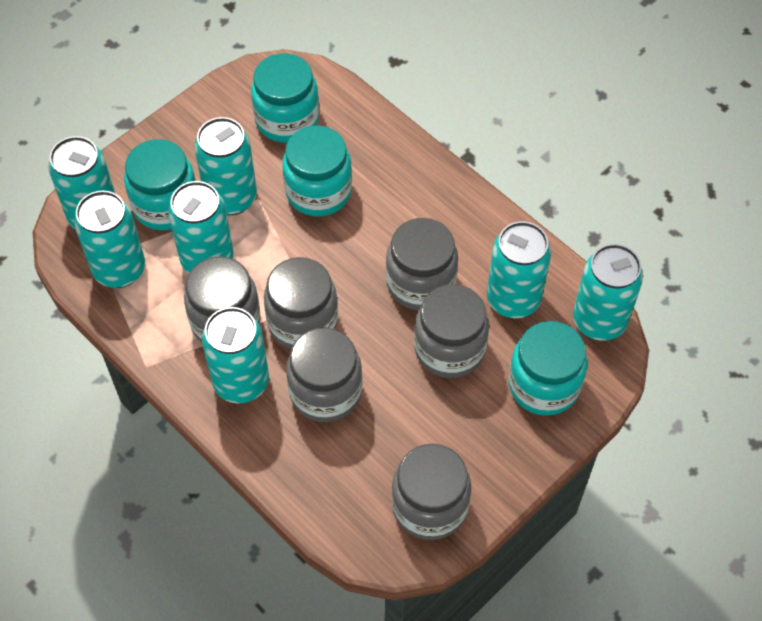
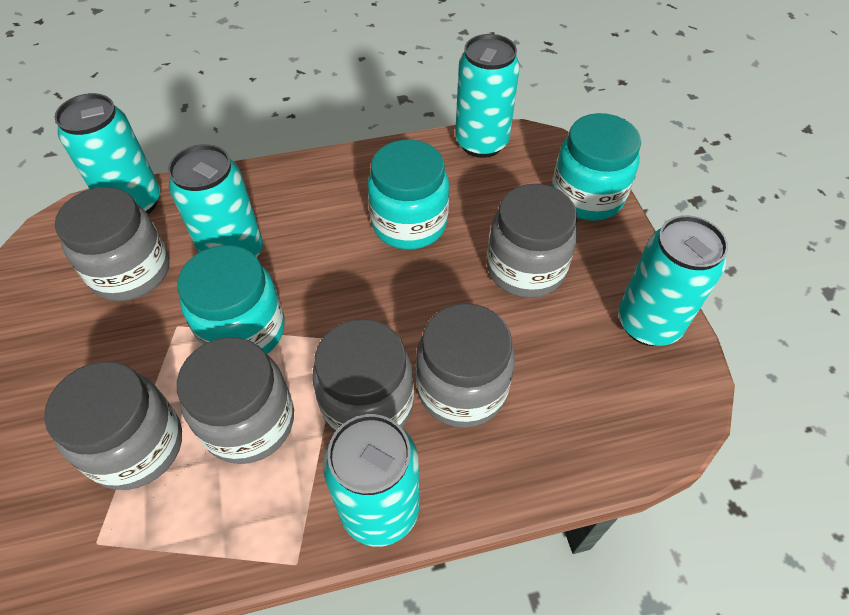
turquoise can: 7 -> 5
turquoise jar: 4 -> 3

